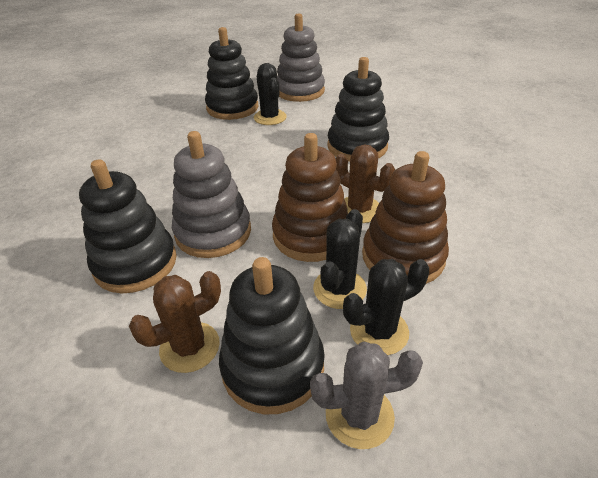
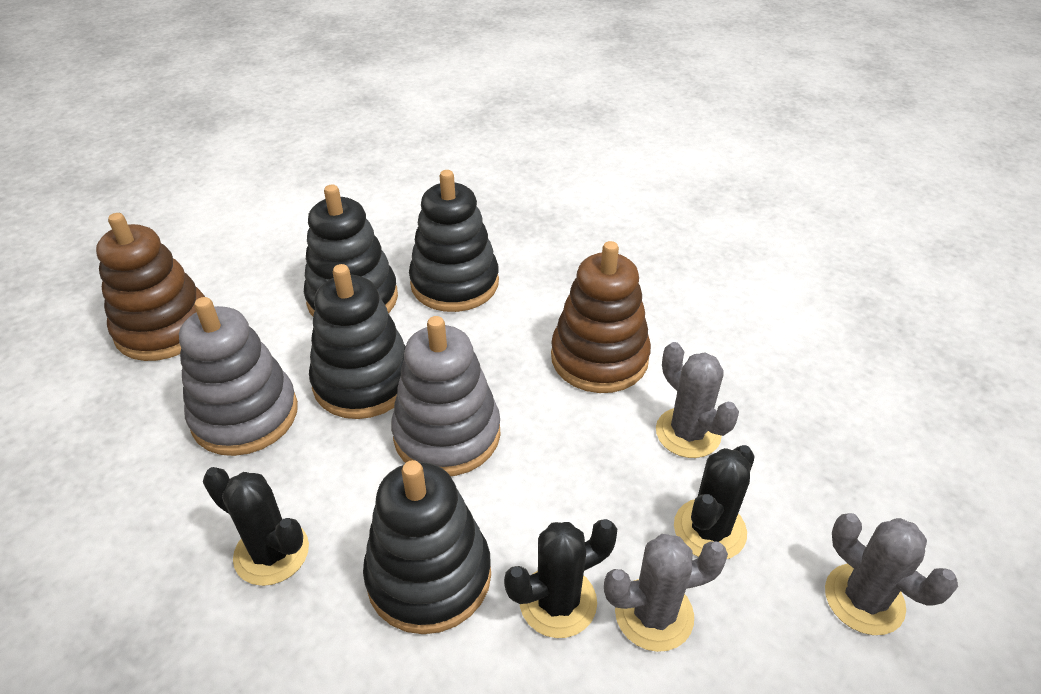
brown cactus: 2 -> 0
grey cactus: 1 -> 3

